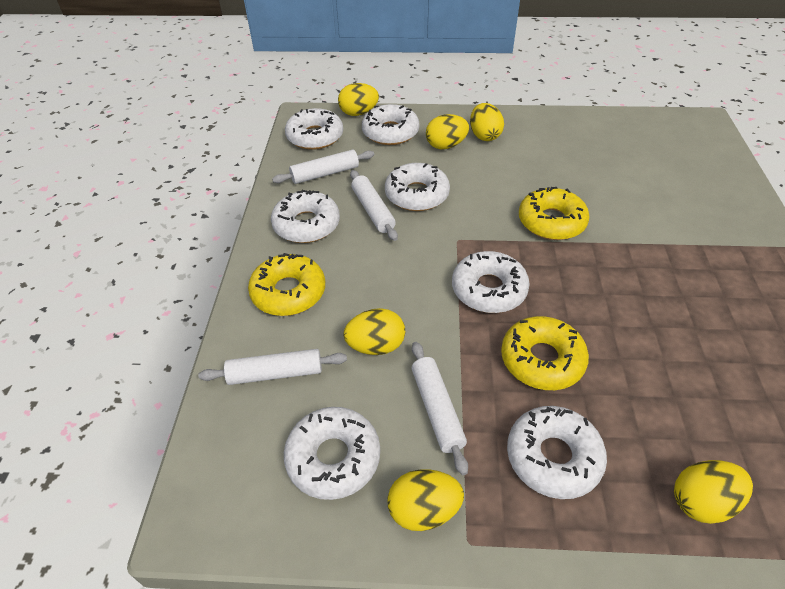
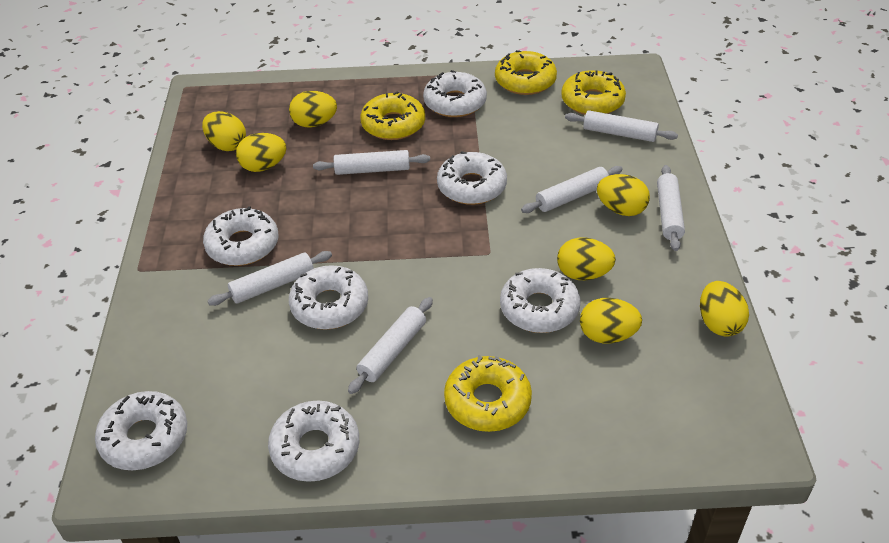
white rolling pin: 4 -> 6
yellow donut: 3 -> 4
yellow egg: 6 -> 7

